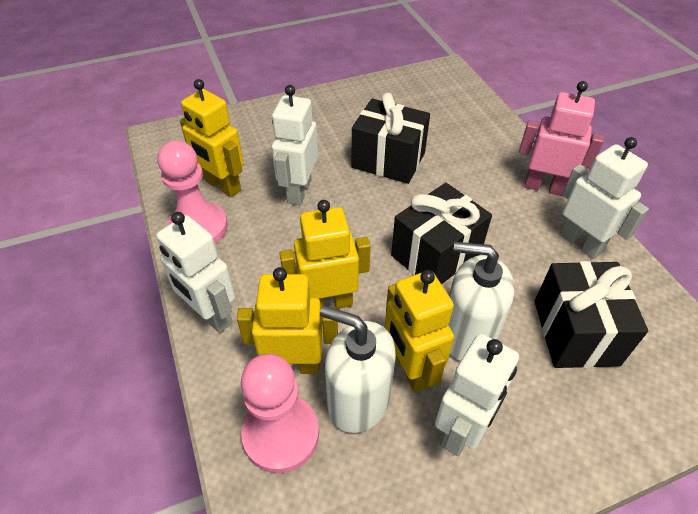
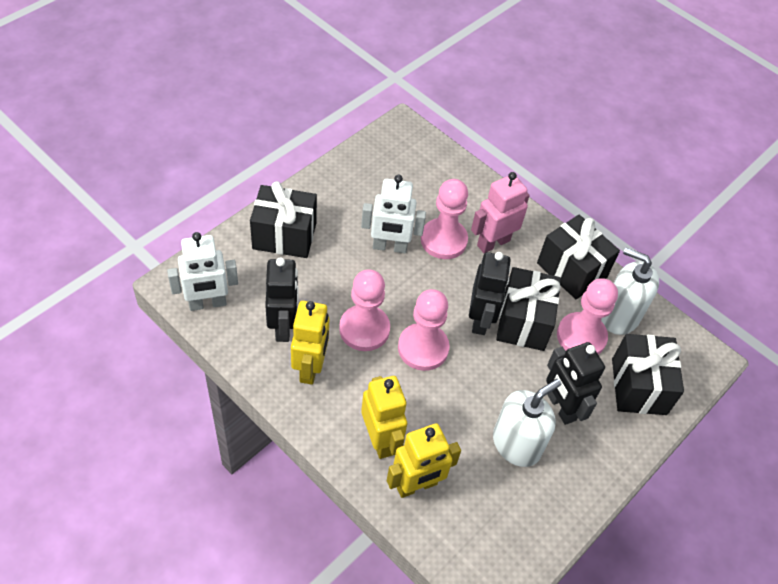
black gift: 3 -> 4
black robot: 0 -> 3
pink pawn: 2 -> 4
white robot: 4 -> 2
yellow robot: 4 -> 3

